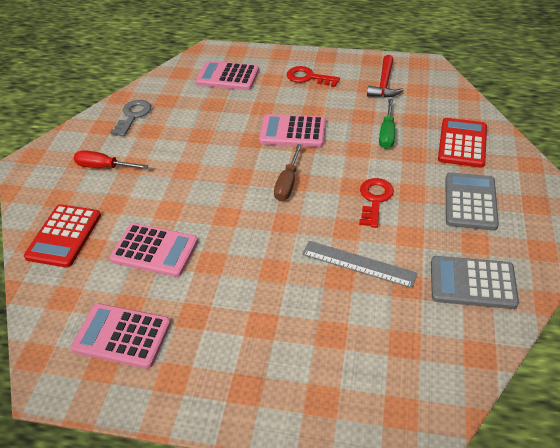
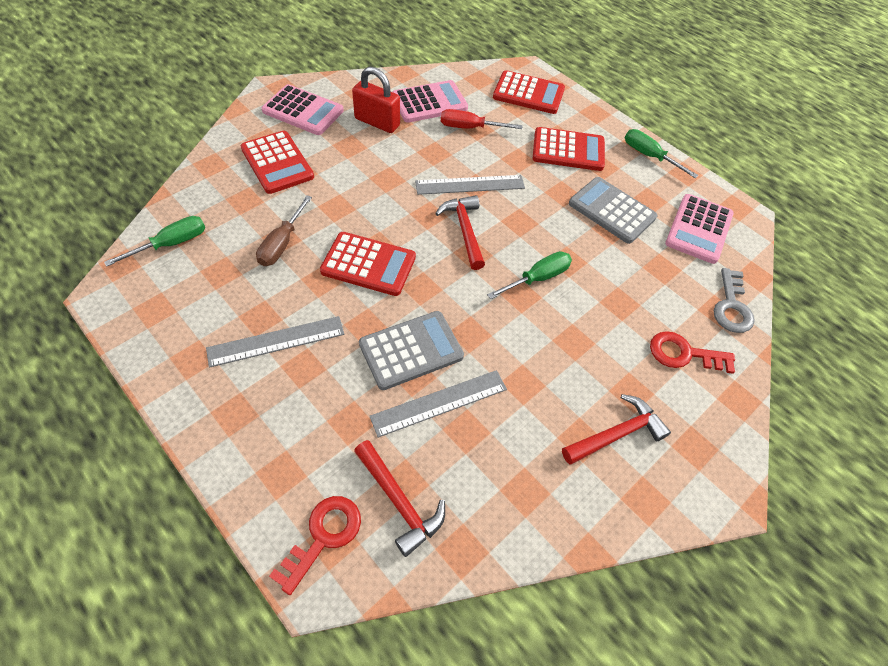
green screwdriver: 1 -> 3
grey ruler: 1 -> 3
pink calculator: 4 -> 3
red calculator: 2 -> 4
red hammer: 1 -> 3
red padlock: 0 -> 1

